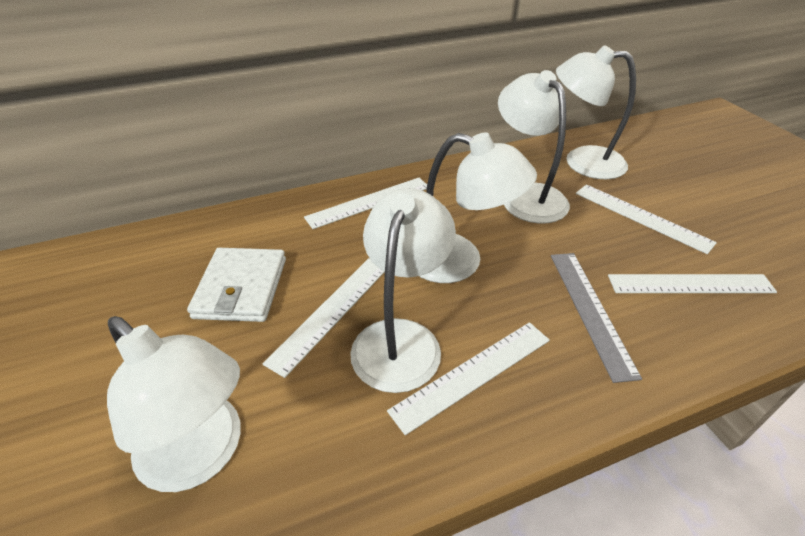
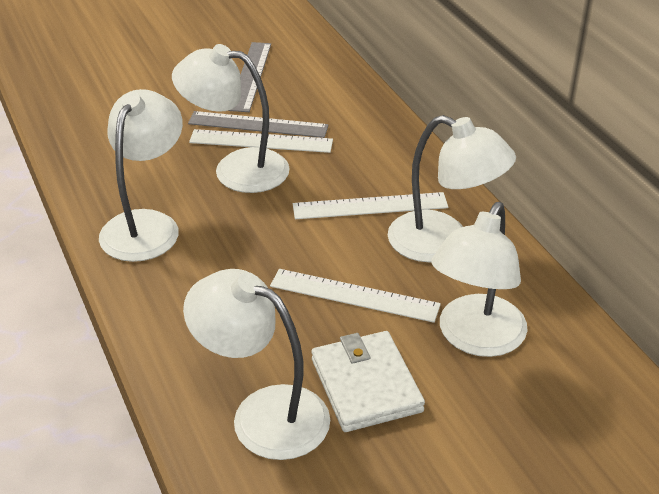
grey ruler: 1 -> 2
white ruler: 5 -> 3

